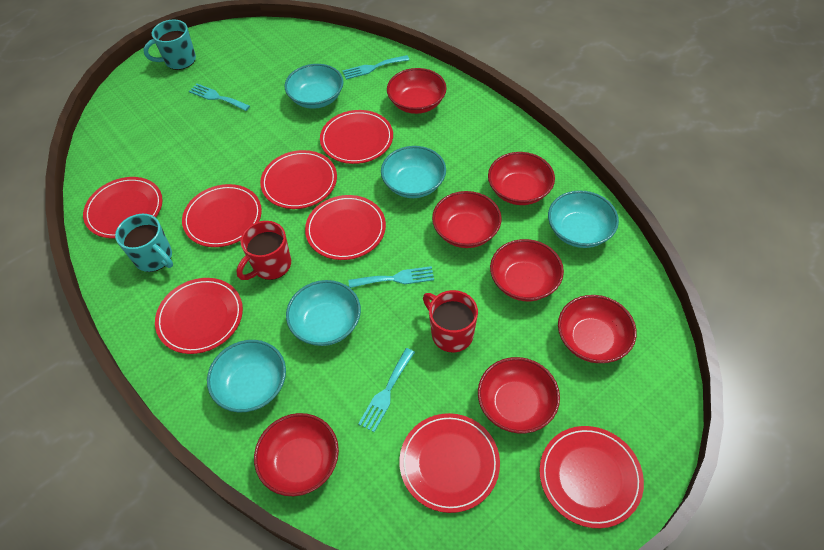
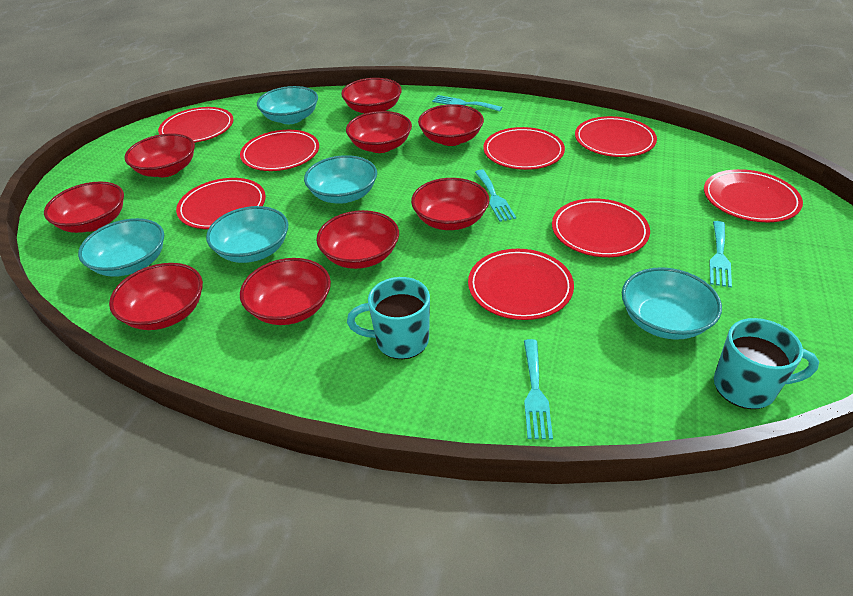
red bowl: 7 -> 9
red mug: 2 -> 0

